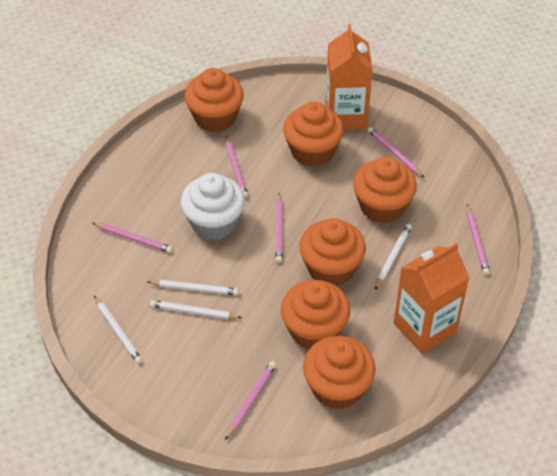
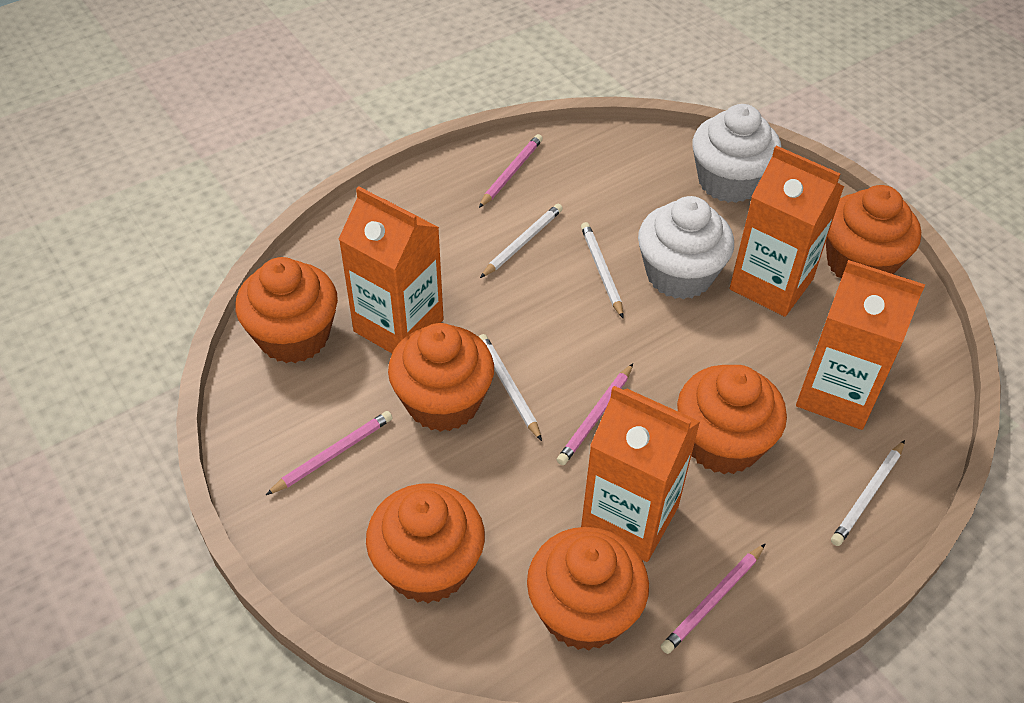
orange carton: 2 -> 4
pink pencil: 6 -> 4
white cupcake: 1 -> 2

